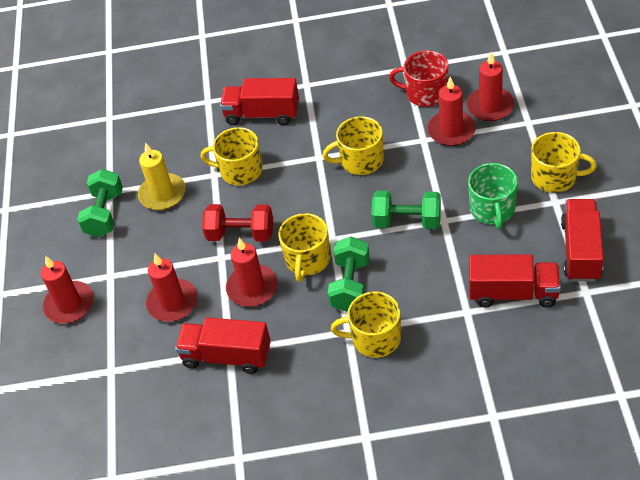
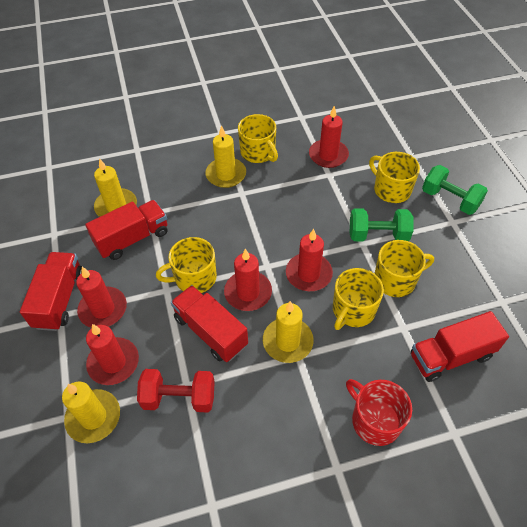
green dumbbell: 3 -> 2
green mug: 1 -> 0
yellow candle: 1 -> 4

